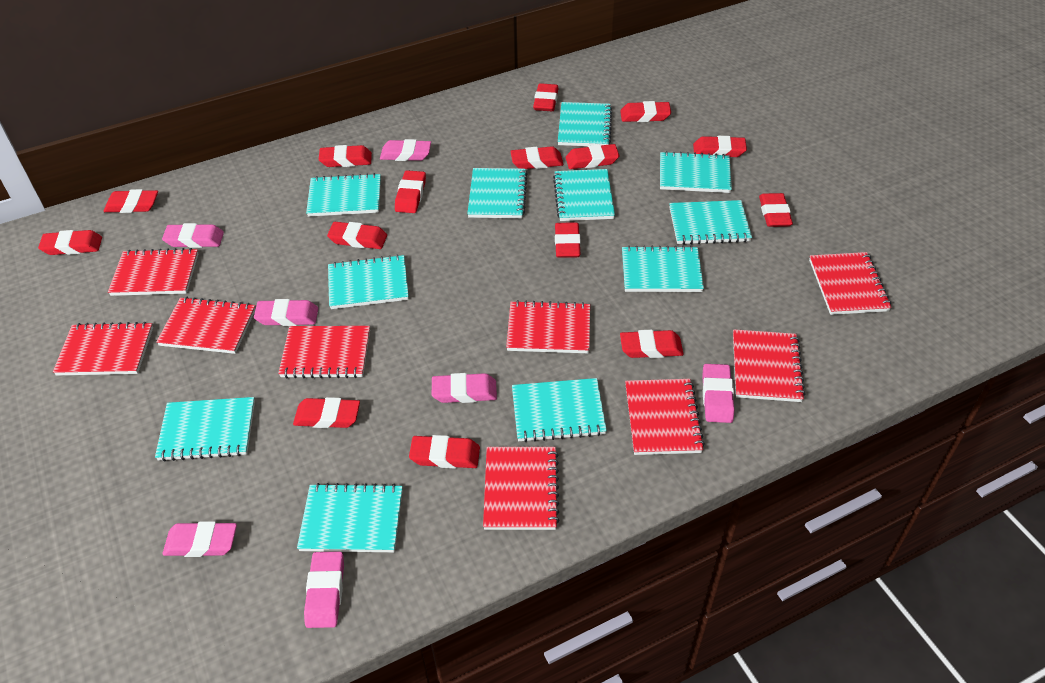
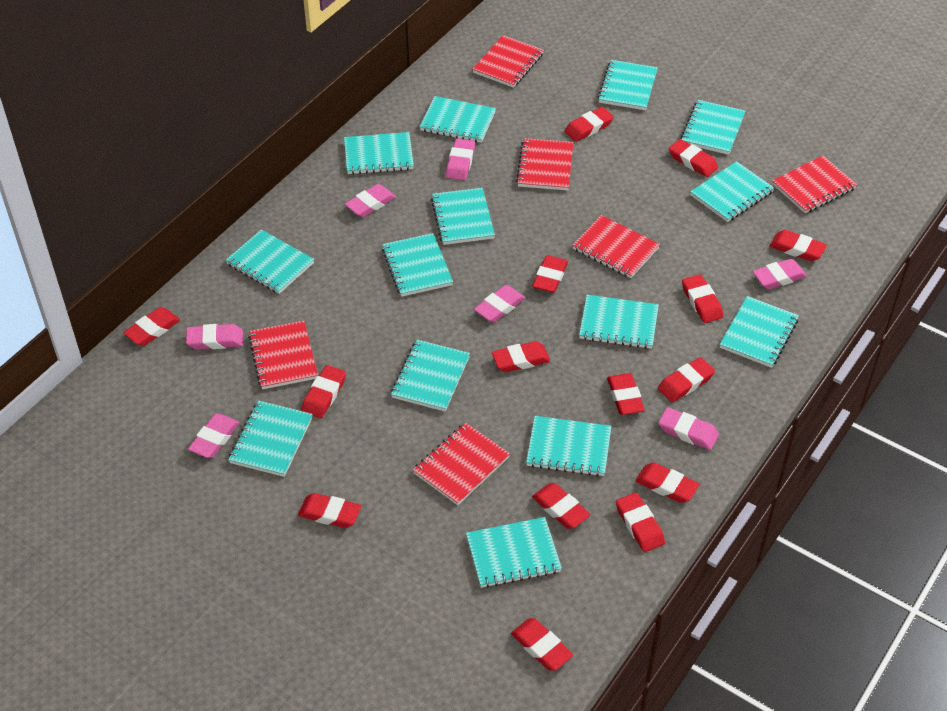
red notebook: 9 -> 6
turquoise notebook: 11 -> 14

